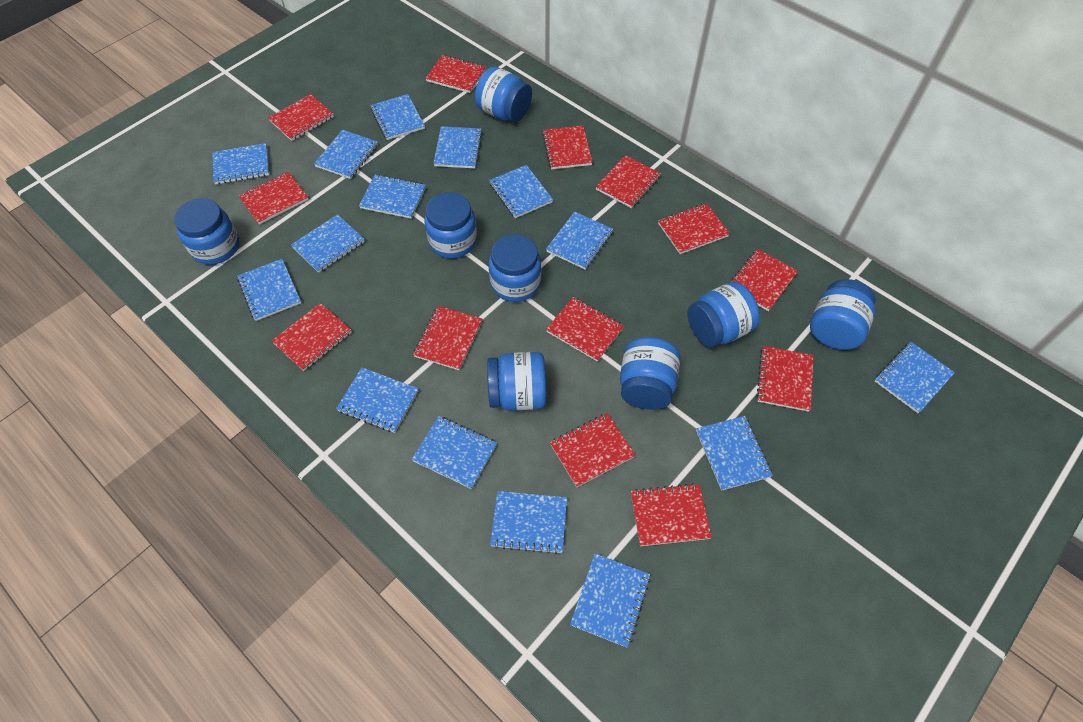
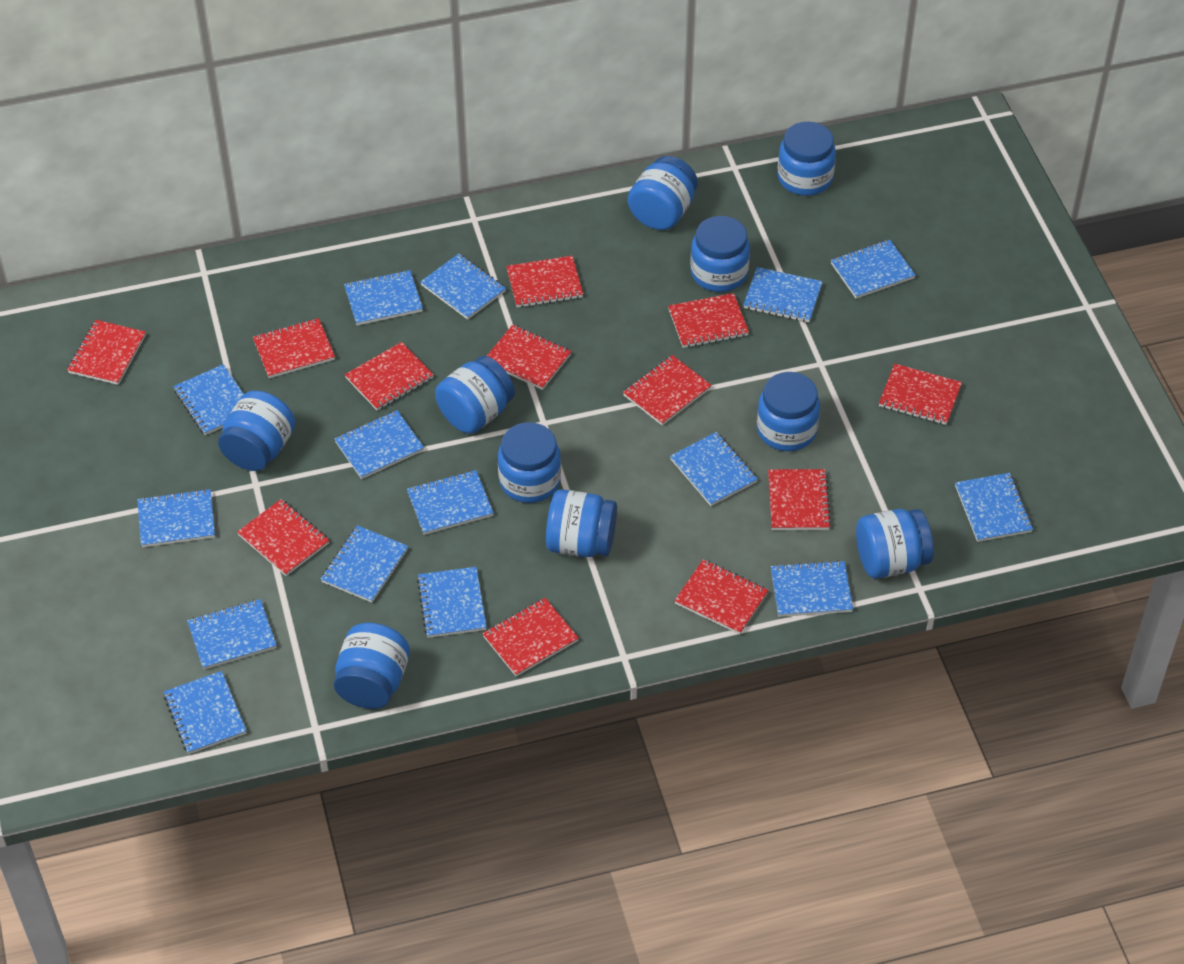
blue jar: 8 -> 10
red notebook: 13 -> 12

